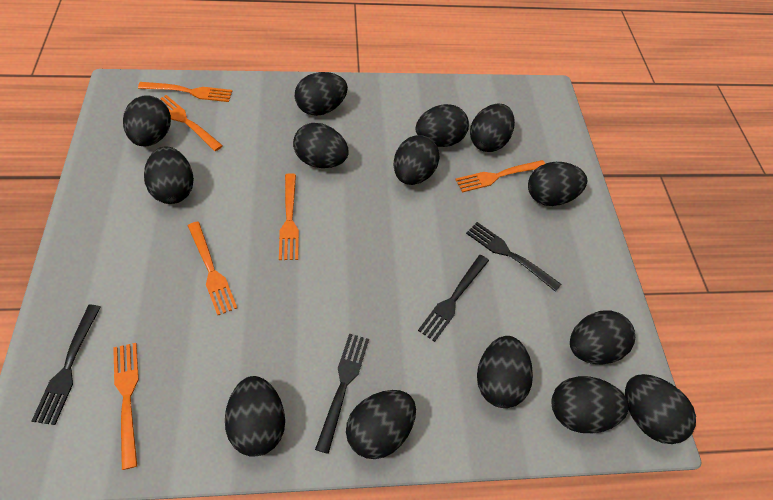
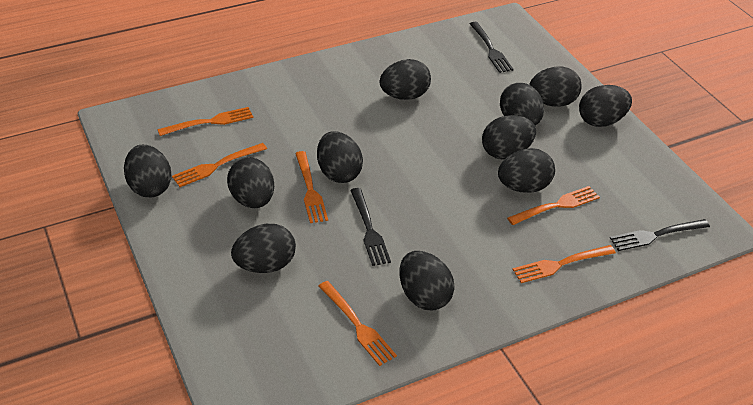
black egg: 14 -> 11
black fork: 4 -> 3

